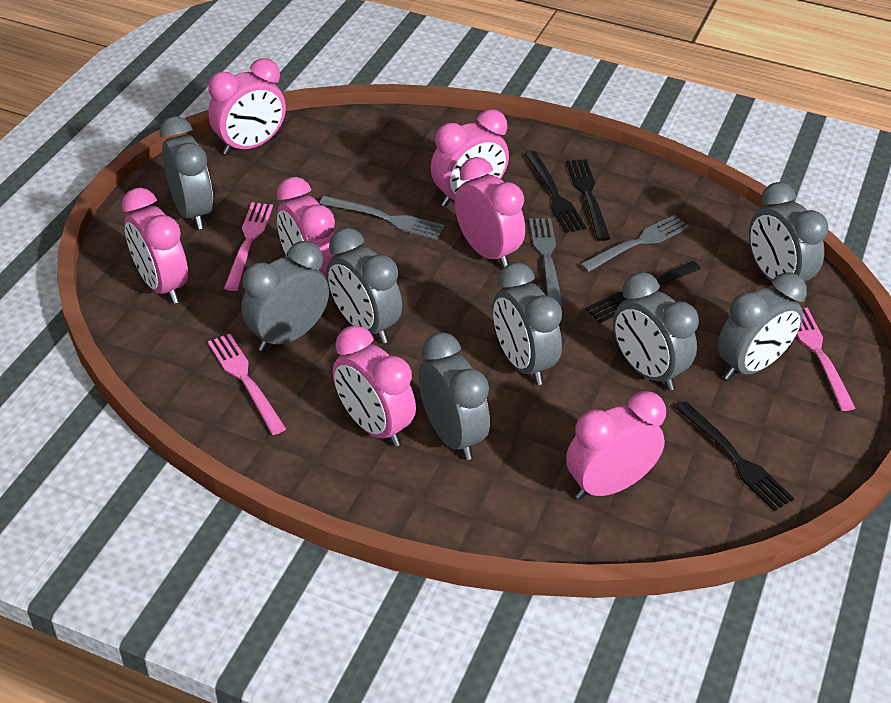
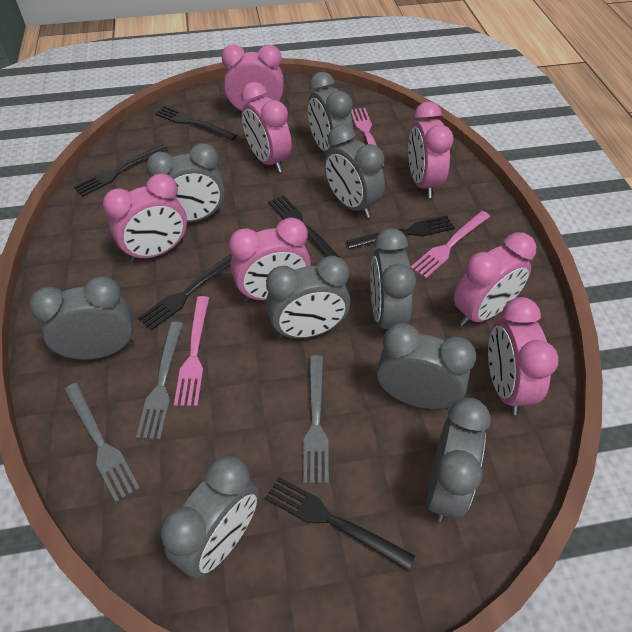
black fork: 4 -> 6
grey clock: 8 -> 9

